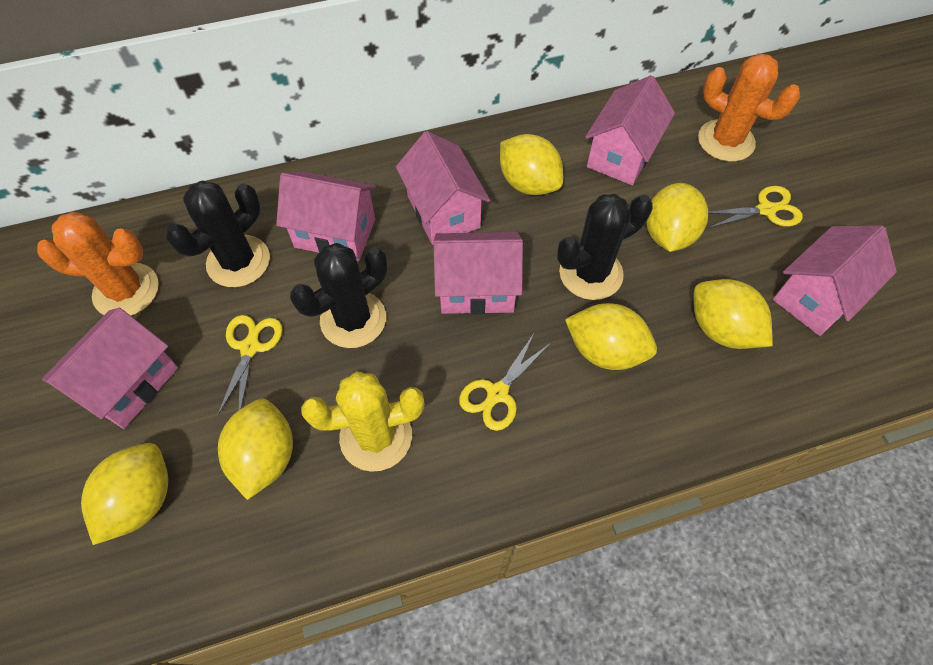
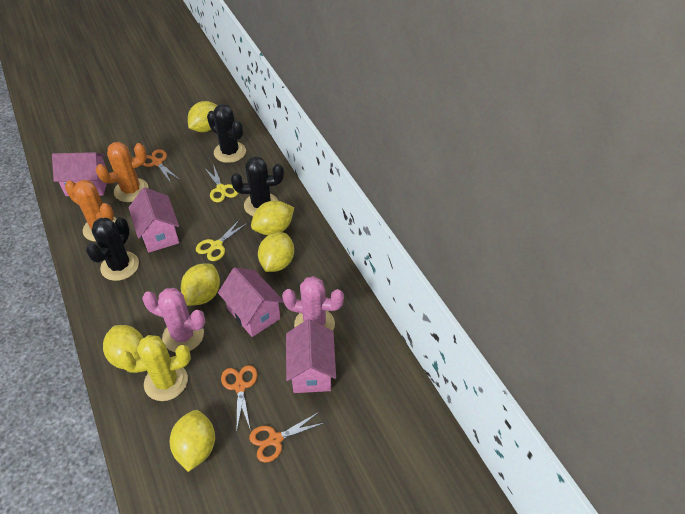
orange scissors: 0 -> 3
pink cactus: 0 -> 2
pink house: 6 -> 4
yellow scissors: 3 -> 2

